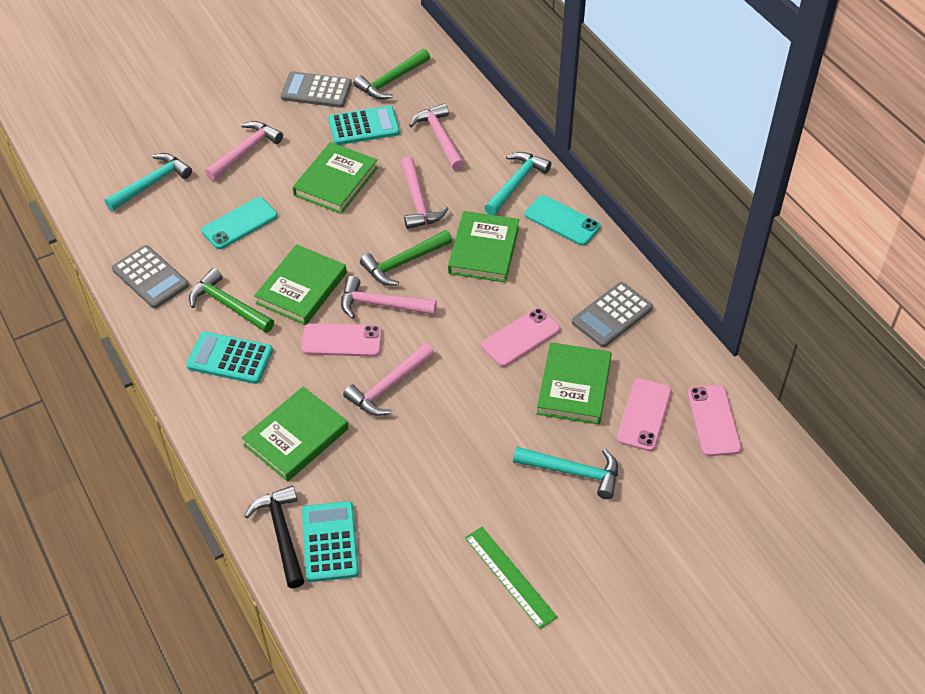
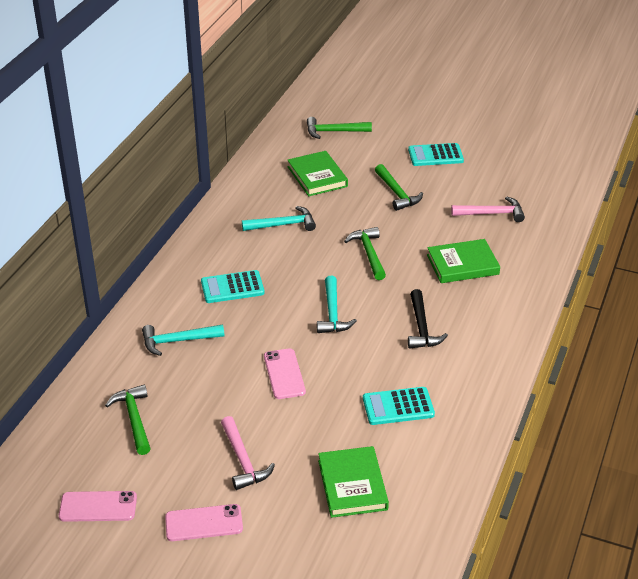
green book: 5 -> 3
green hammer: 3 -> 4
green ruler: 1 -> 0
grey calculator: 3 -> 0
pink hammer: 5 -> 2
pink phone: 4 -> 3
turquoise phone: 2 -> 0

